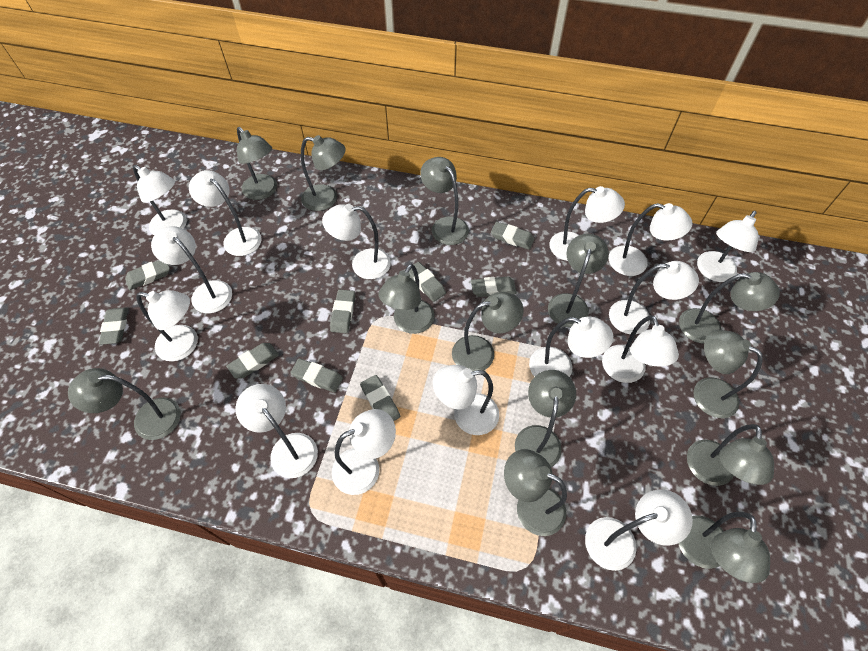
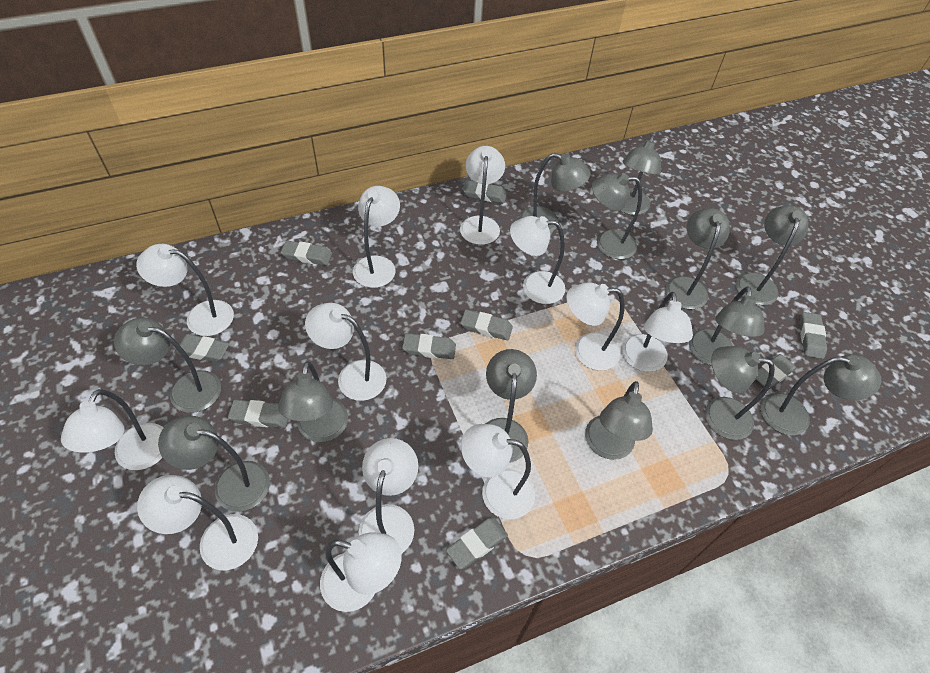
white lamp: 15 -> 12

